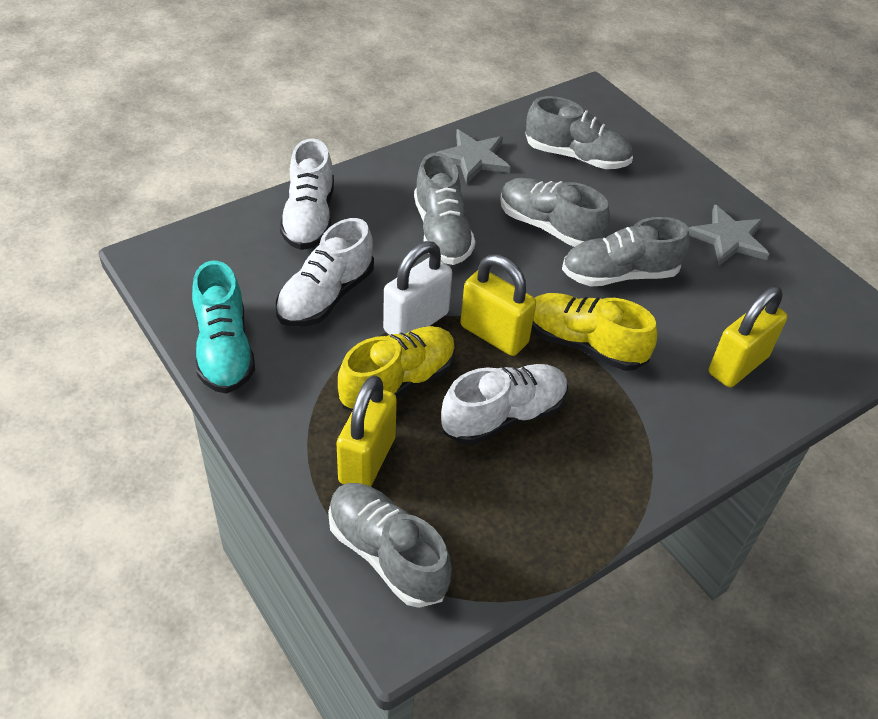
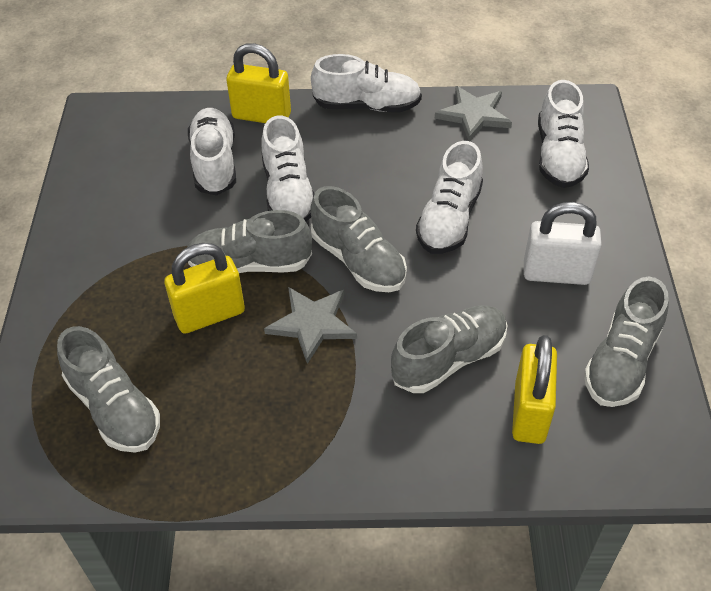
turquoise shoe: 1 -> 0
white shoe: 3 -> 5
yellow shoe: 2 -> 0

